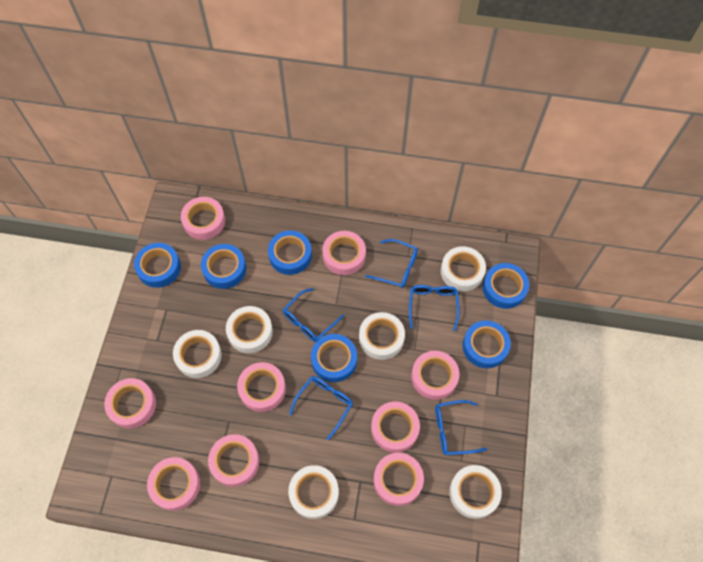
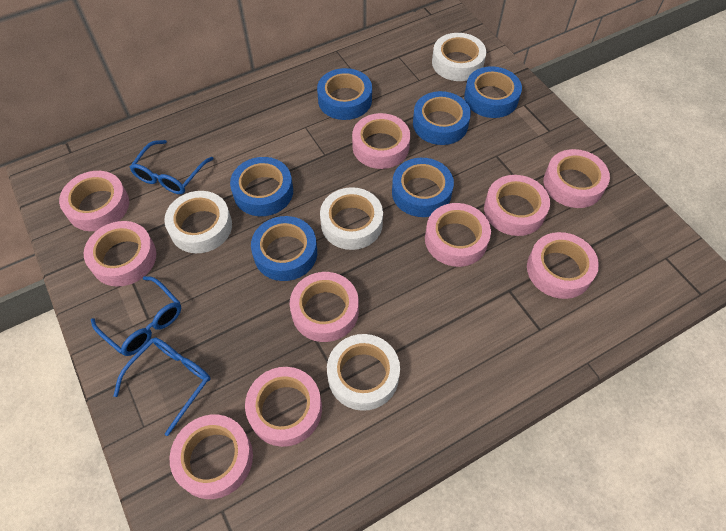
blue glasses: 5 -> 3
pink tape: 9 -> 10
white tape: 6 -> 4

